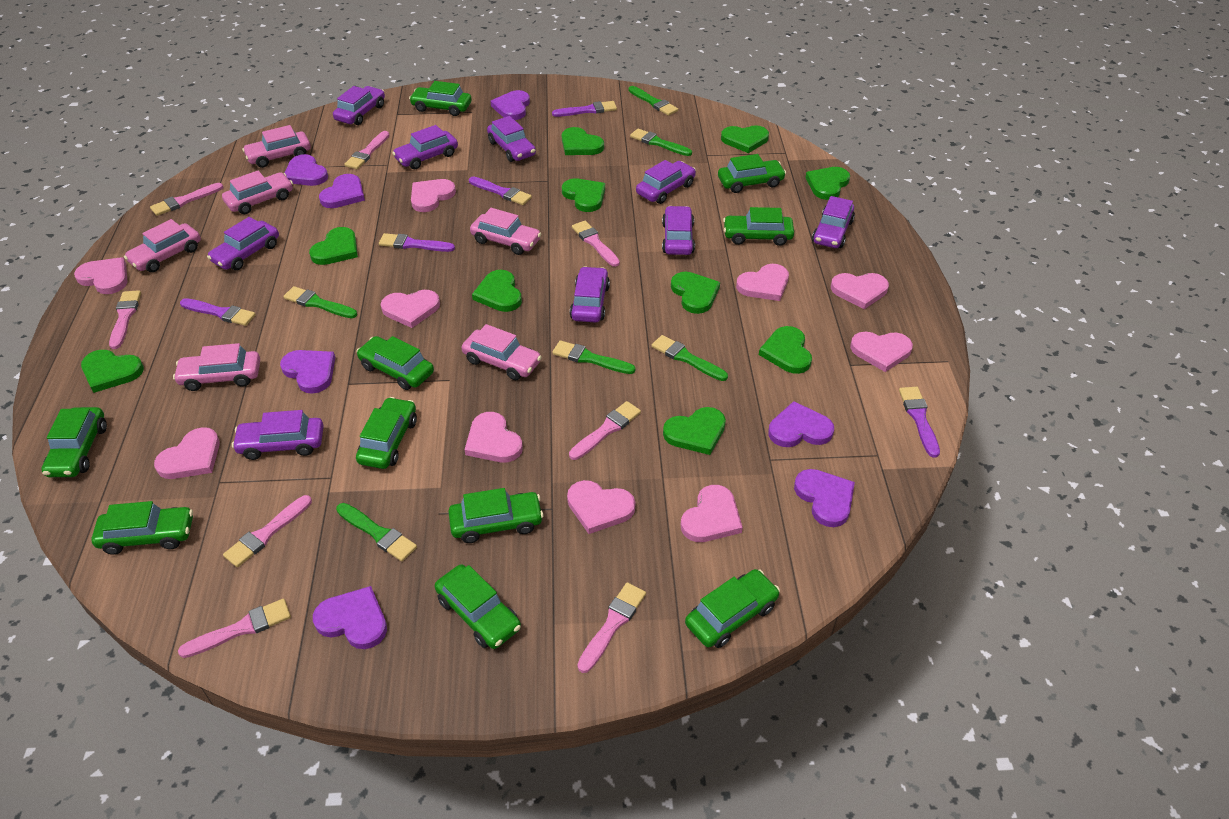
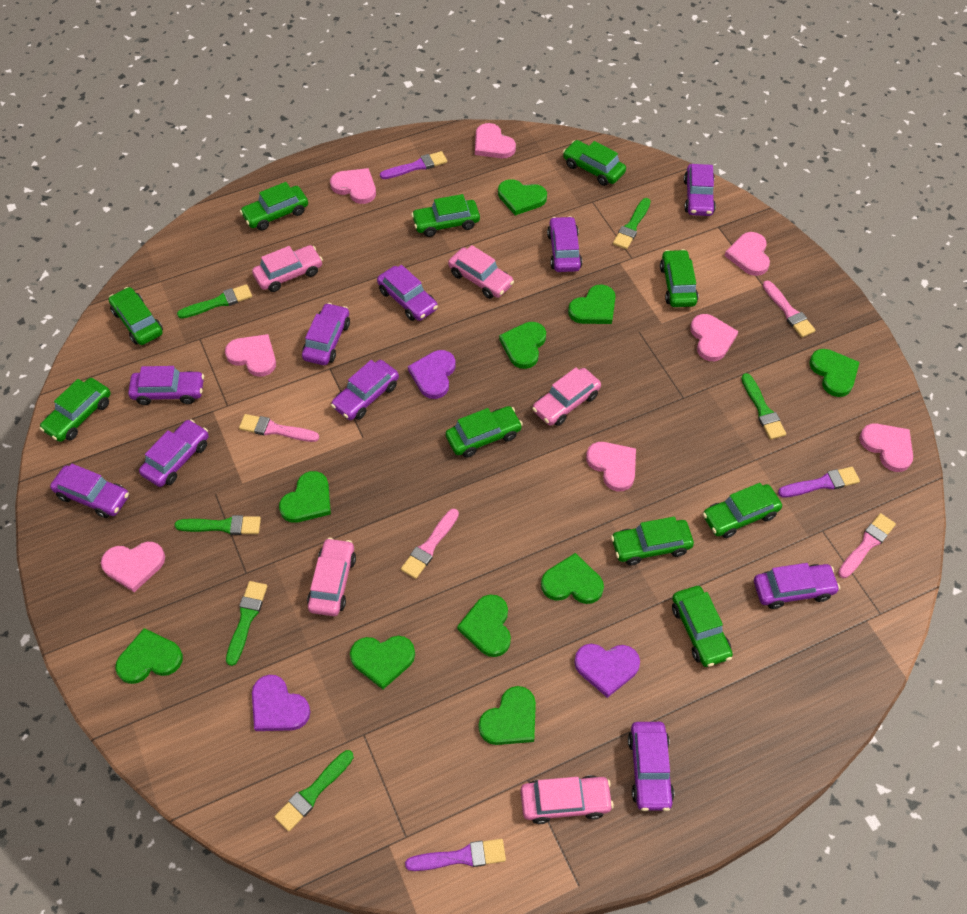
pink brush: 8 -> 4
pink car: 6 -> 5
pink heart: 10 -> 8
purple brush: 5 -> 3
purple car: 9 -> 10
purple heart: 7 -> 3

